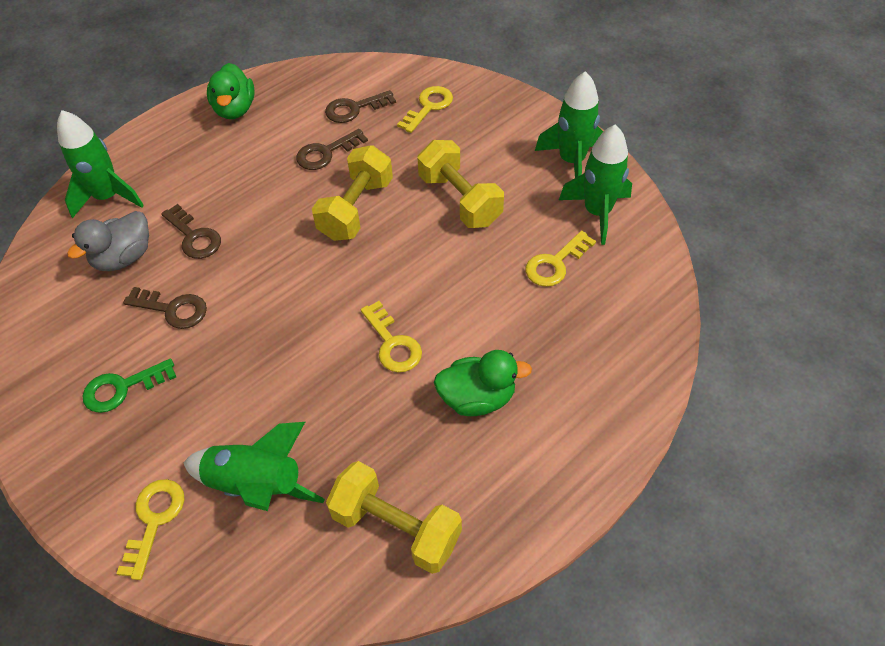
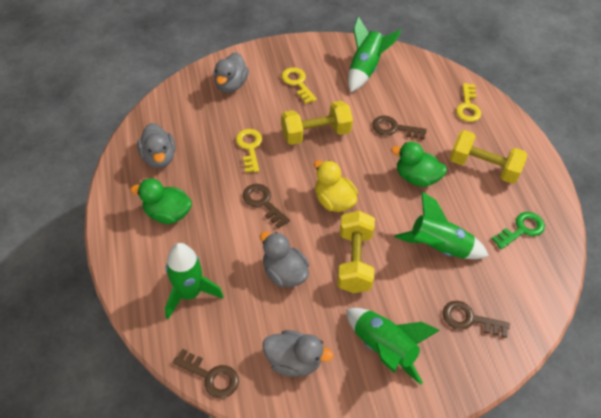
grey duck: 1 -> 4
yellow duck: 0 -> 1
yellow key: 4 -> 3

